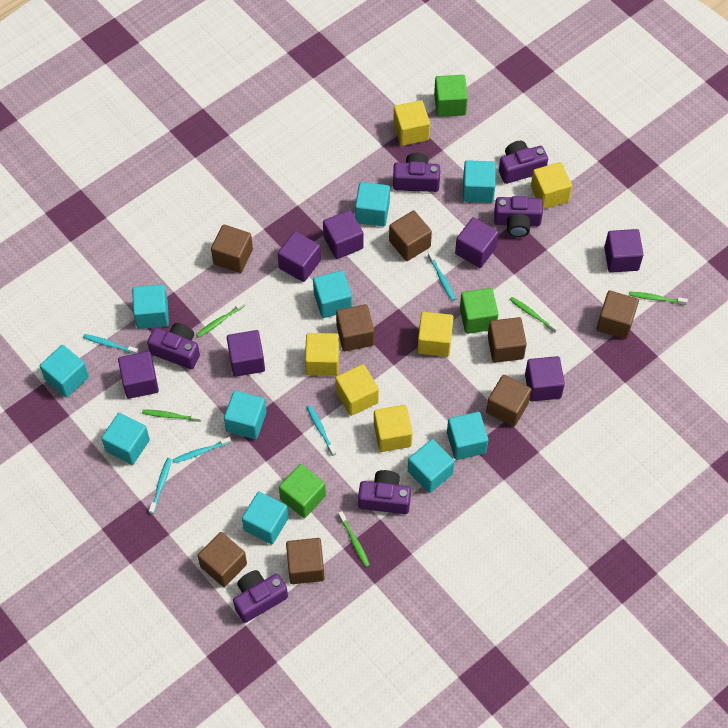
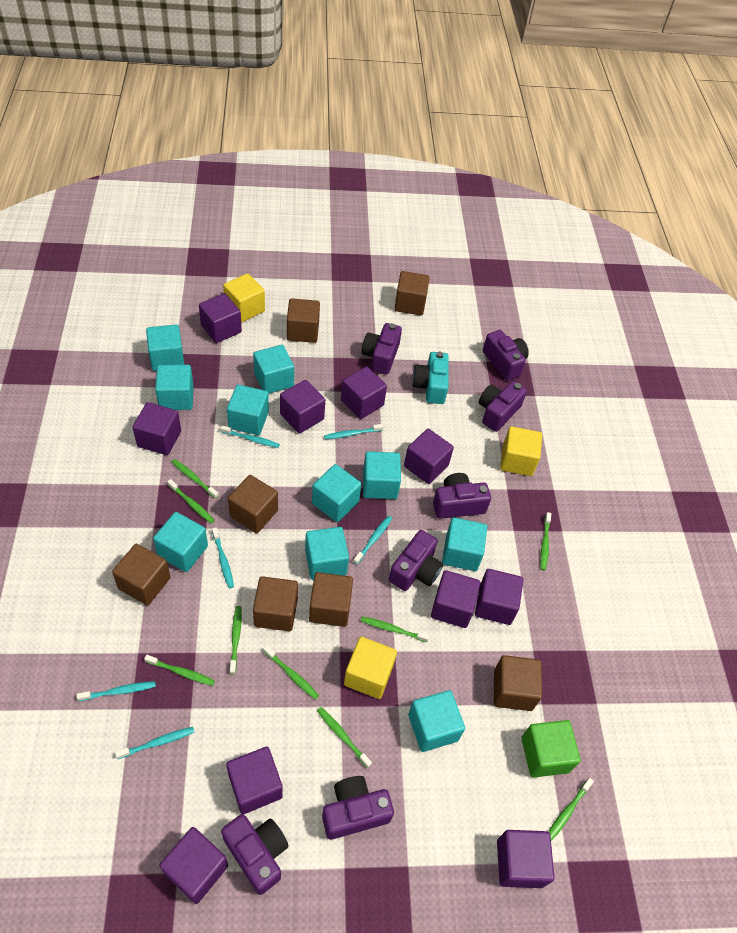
brown cube: 8 -> 7
green cube: 3 -> 1
green toothbrush: 5 -> 9
purple camera: 6 -> 7
purple cube: 7 -> 10
turquoise camera: 0 -> 1
turquoise toothbrush: 5 -> 6
yellow cube: 6 -> 3

